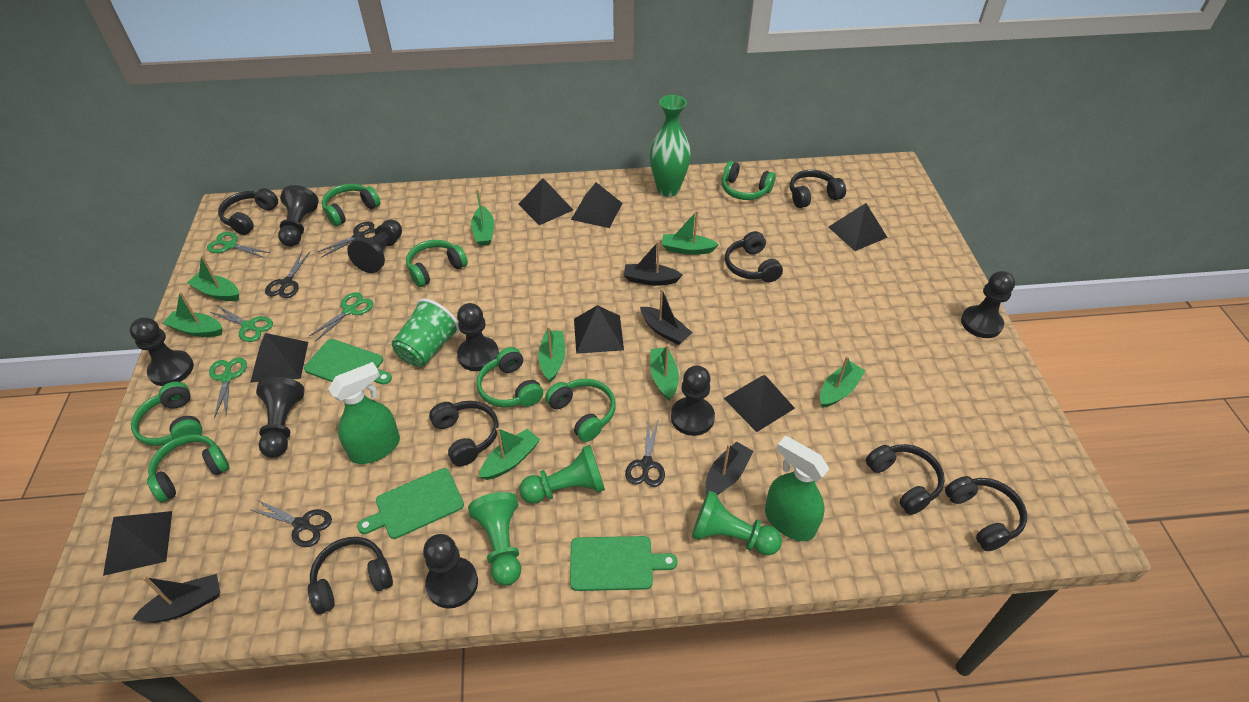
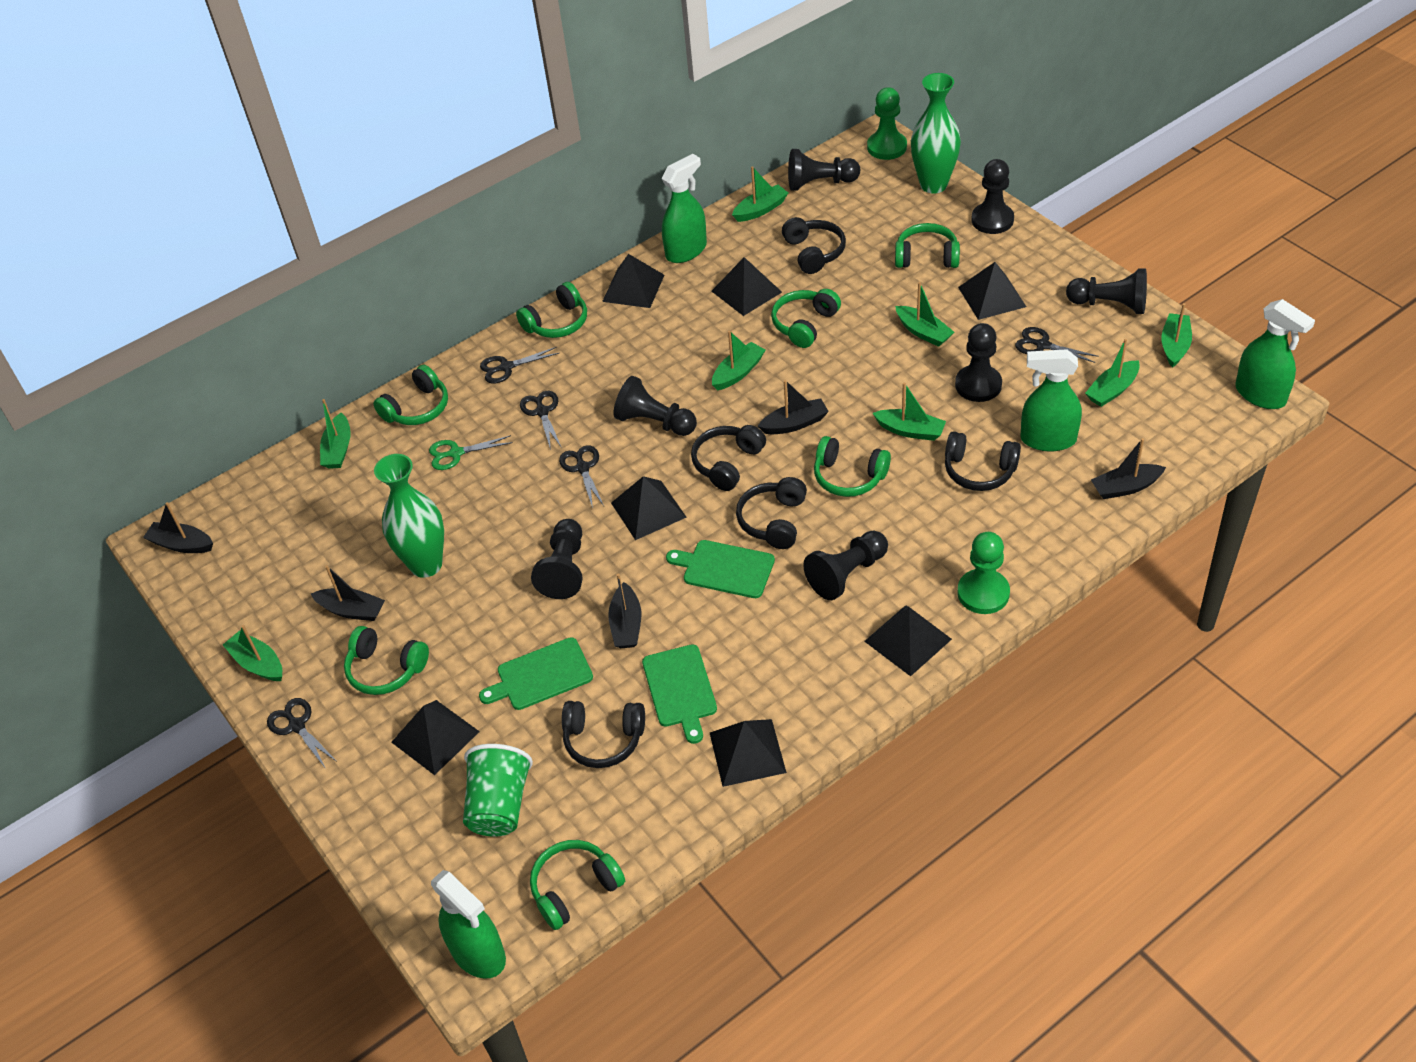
black boat: 4 -> 5
black headphones: 7 -> 5
black pawn: 8 -> 7
black scissors: 4 -> 5
green pawn: 3 -> 2
green scissors: 4 -> 1
green spray bottle: 2 -> 4
green vase: 1 -> 2

